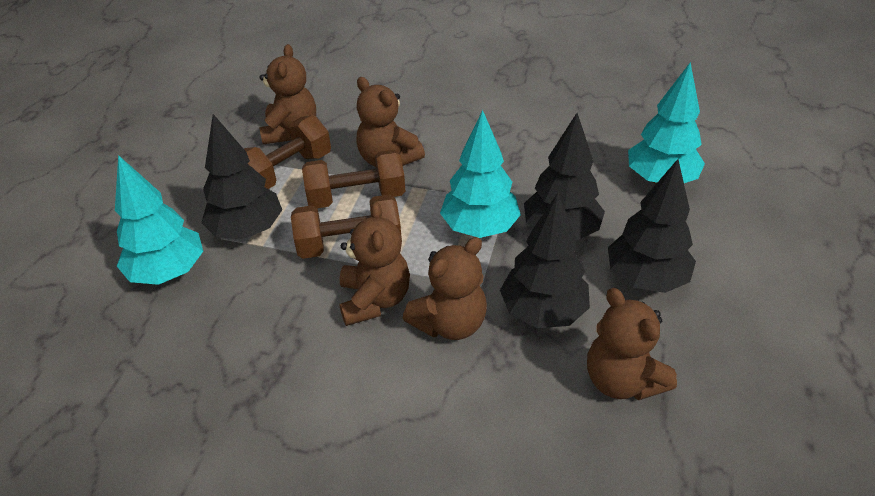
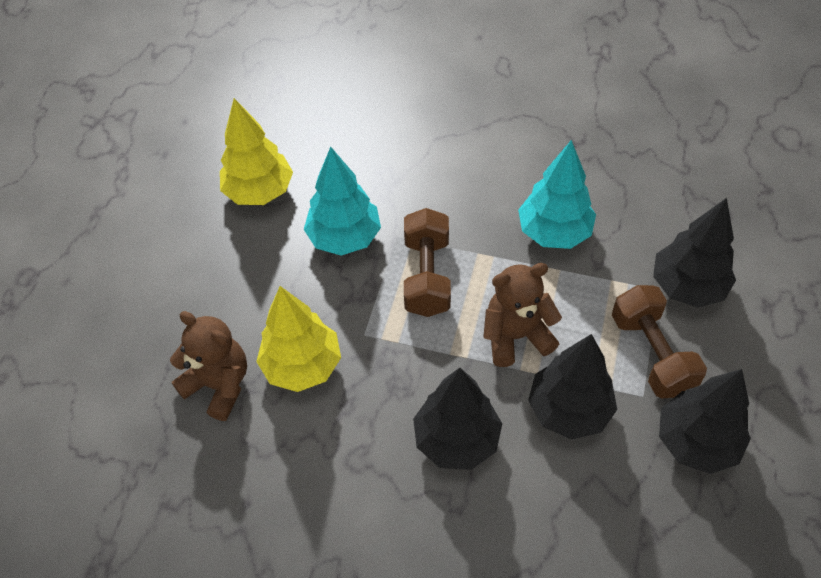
brown dumbbell: 3 -> 2
brown teddy bear: 5 -> 2
turquoise tree: 3 -> 2
yellow tree: 0 -> 2

